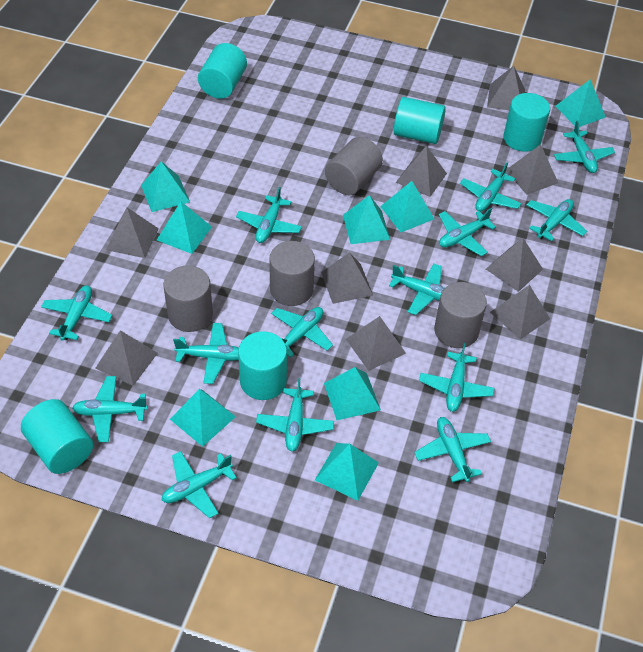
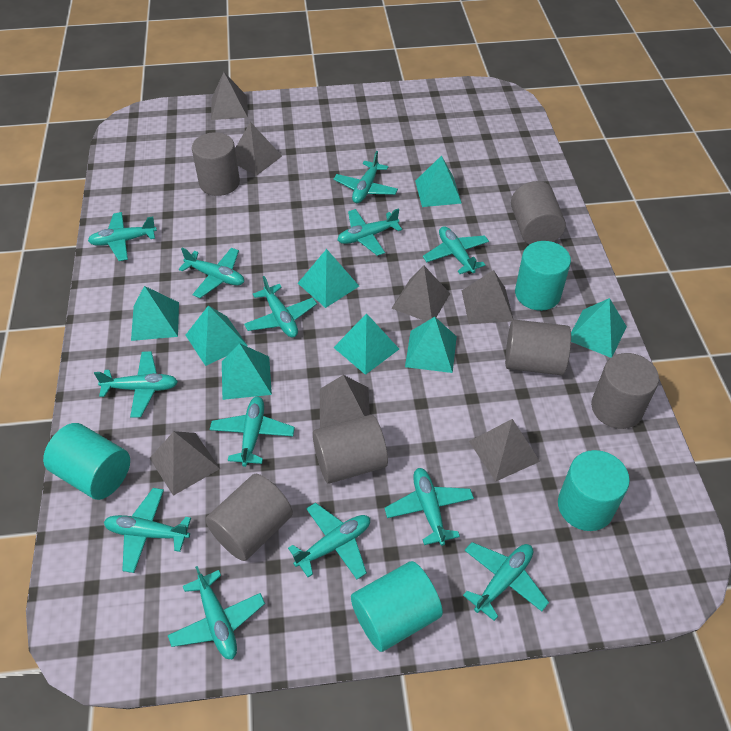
grey cylinder: 4 -> 6
grey pyramid: 9 -> 7
turquoise cylinder: 5 -> 4
turquoise plane: 14 -> 13

